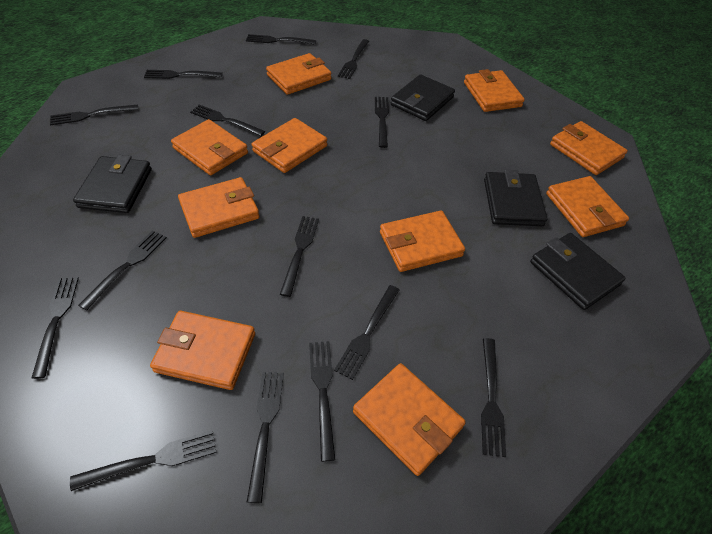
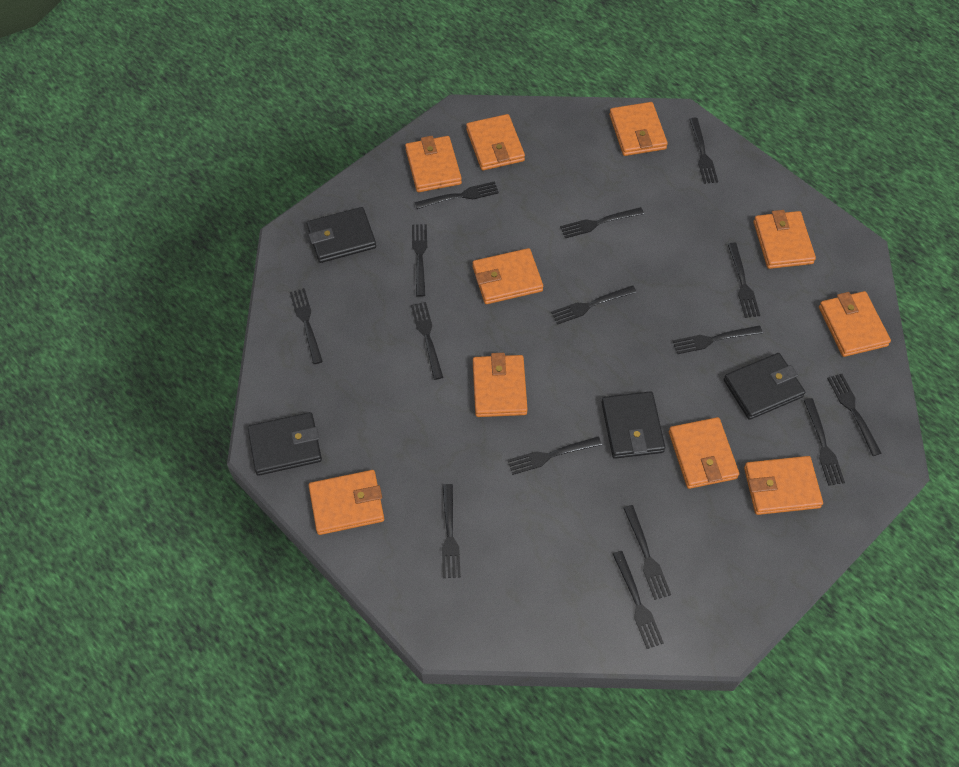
black fork: 14 -> 15

